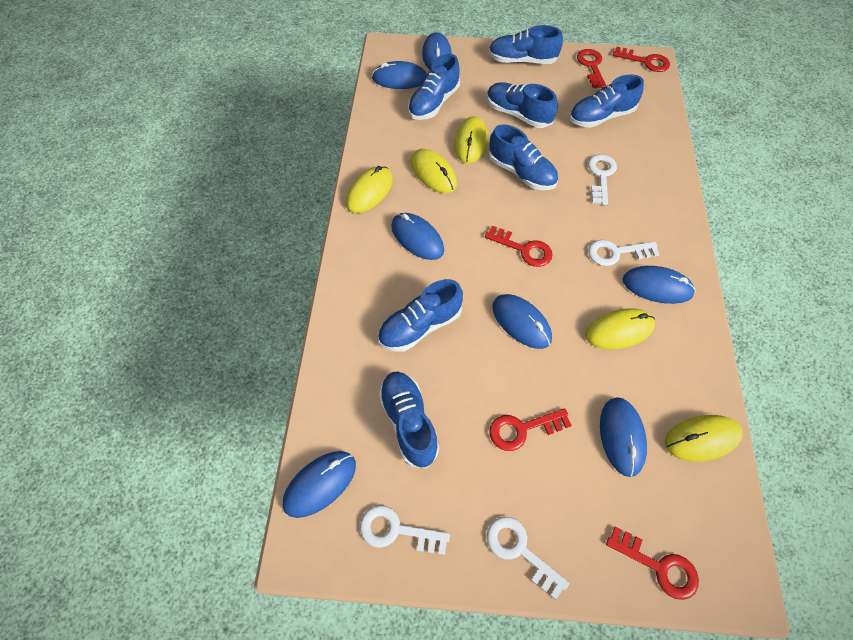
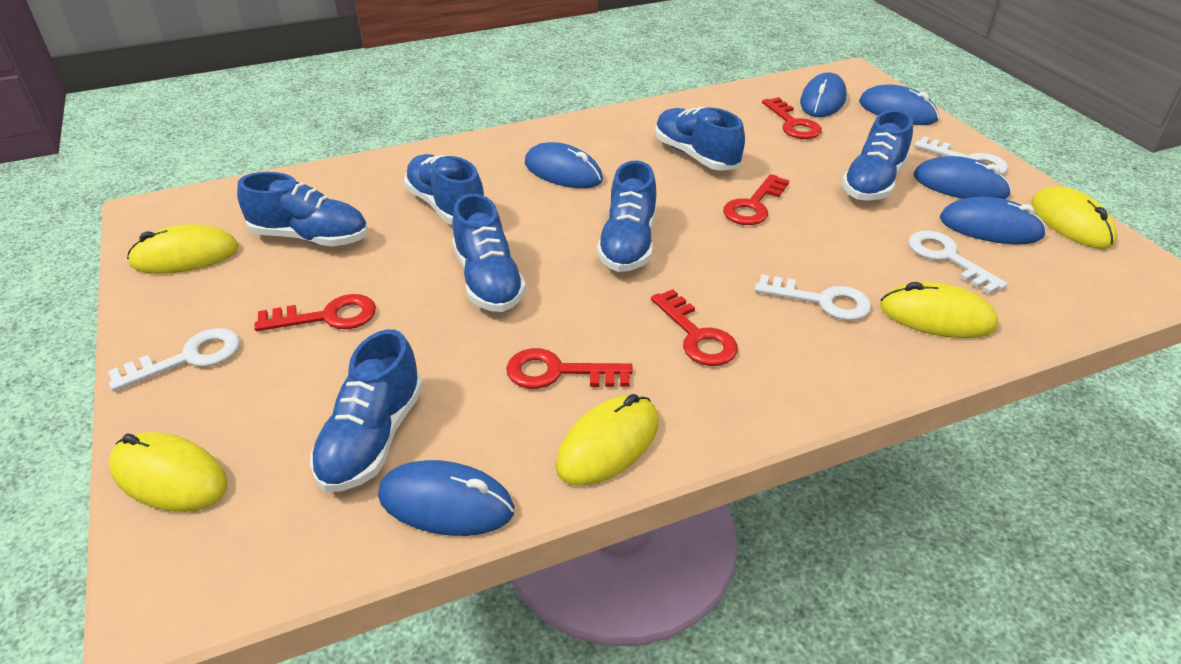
blue mouse: 7 -> 6

